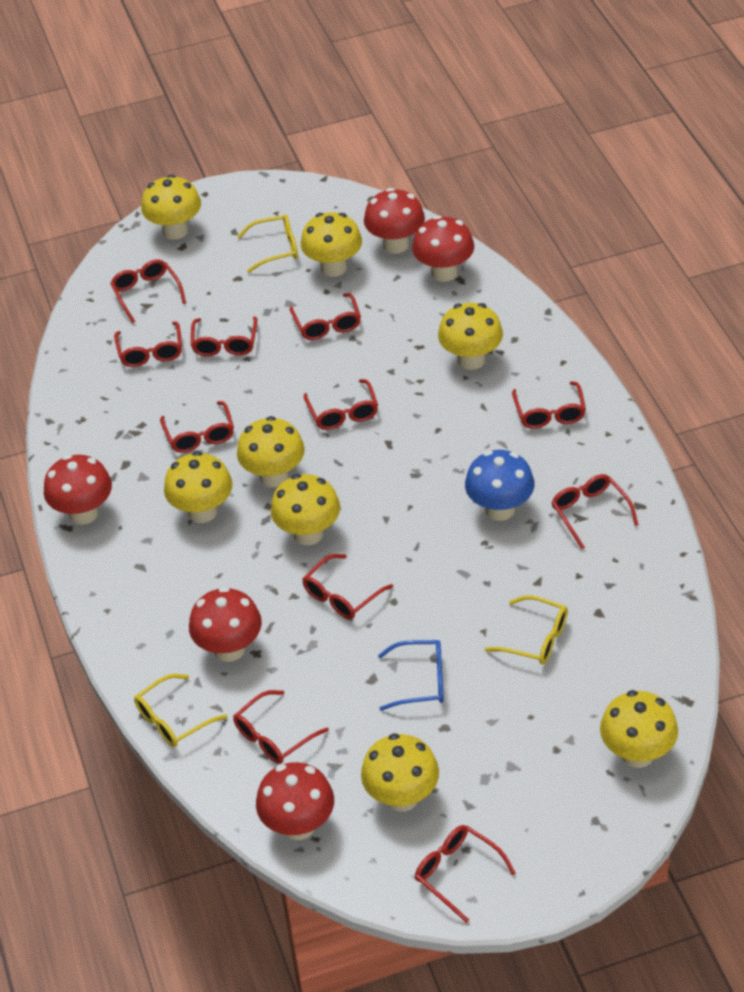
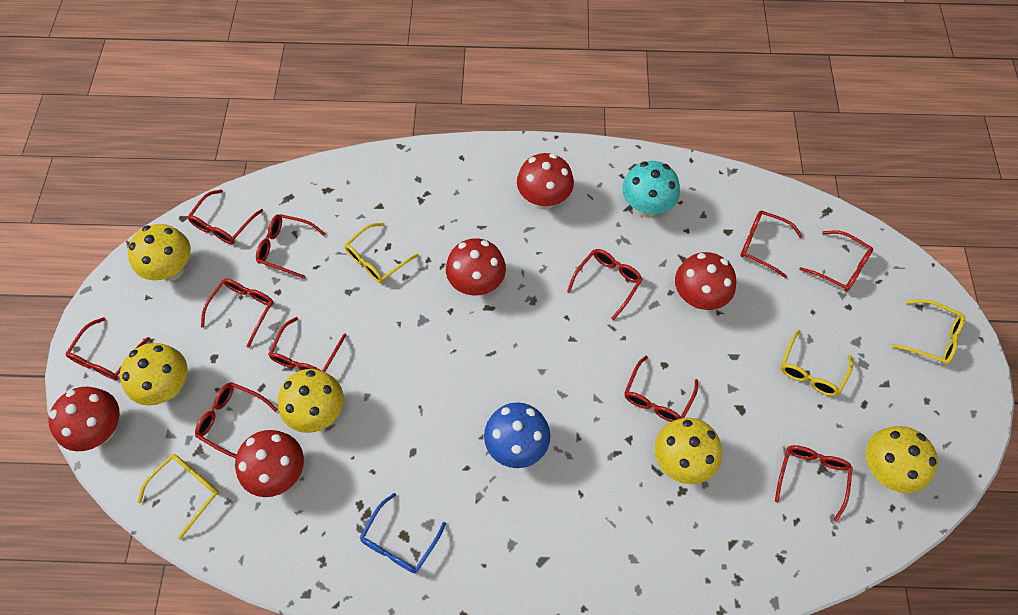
turquoise mushroom: 0 -> 1
yellow glasses: 3 -> 4
yellow mushroom: 8 -> 5

